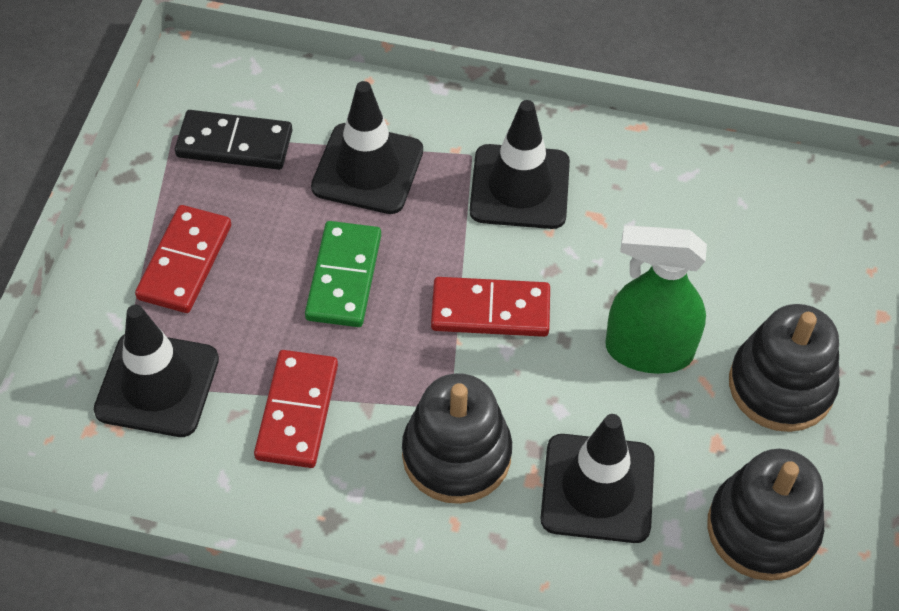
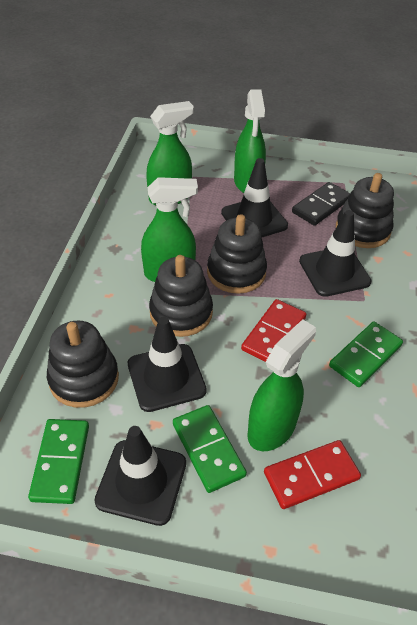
black stacking toy: 3 -> 4
green domino: 1 -> 3
green spray bottle: 1 -> 4
red domino: 3 -> 2

